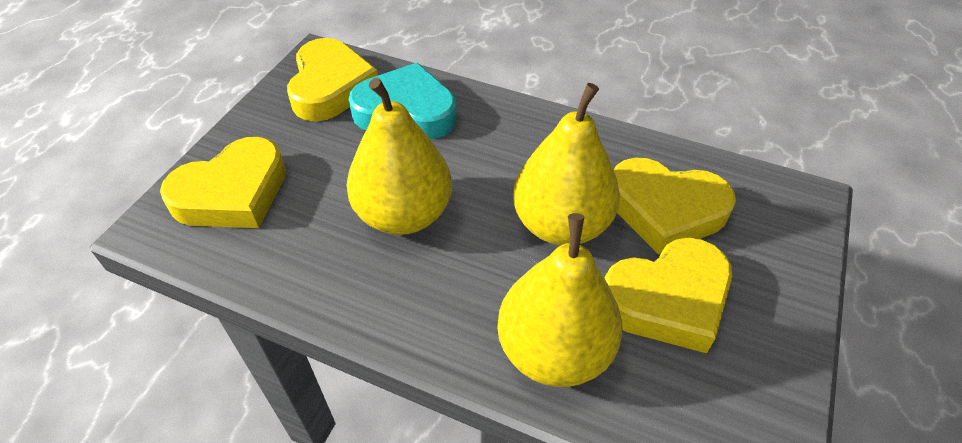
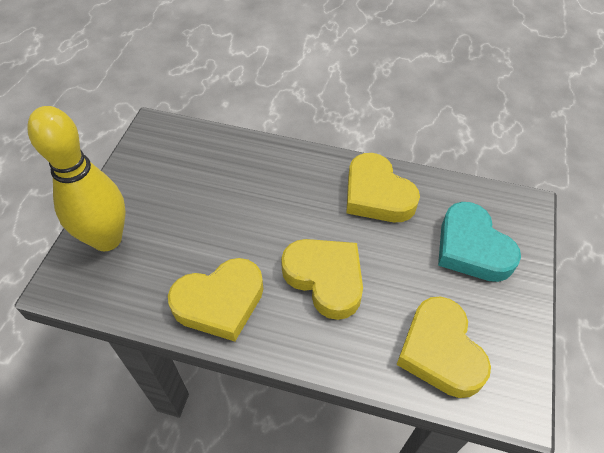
yellow bowling pin: 0 -> 1
yellow pear: 3 -> 0

